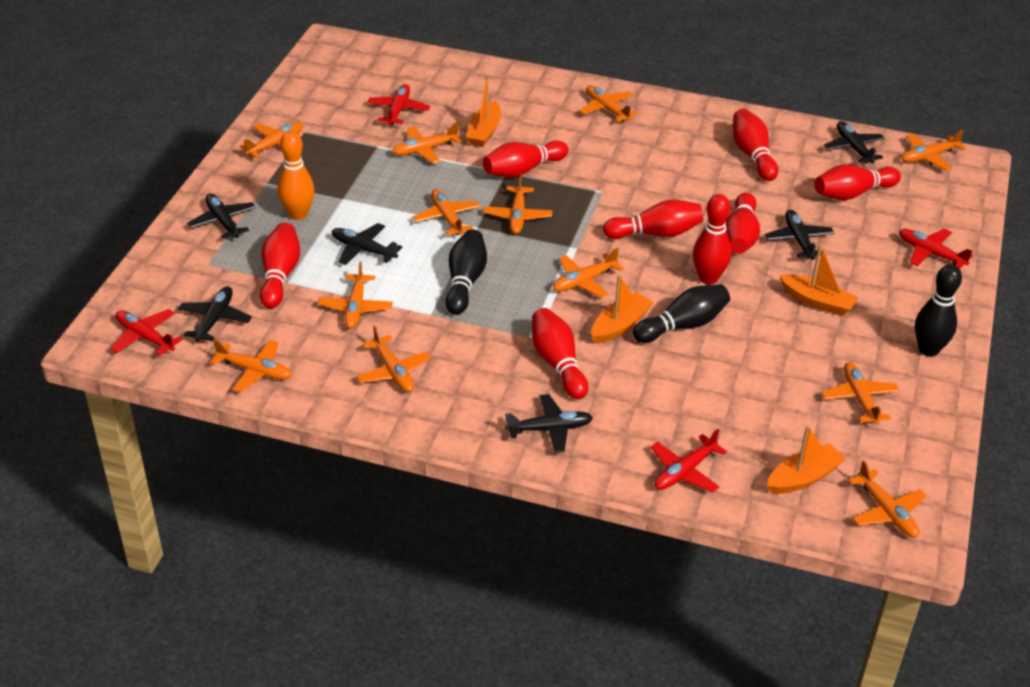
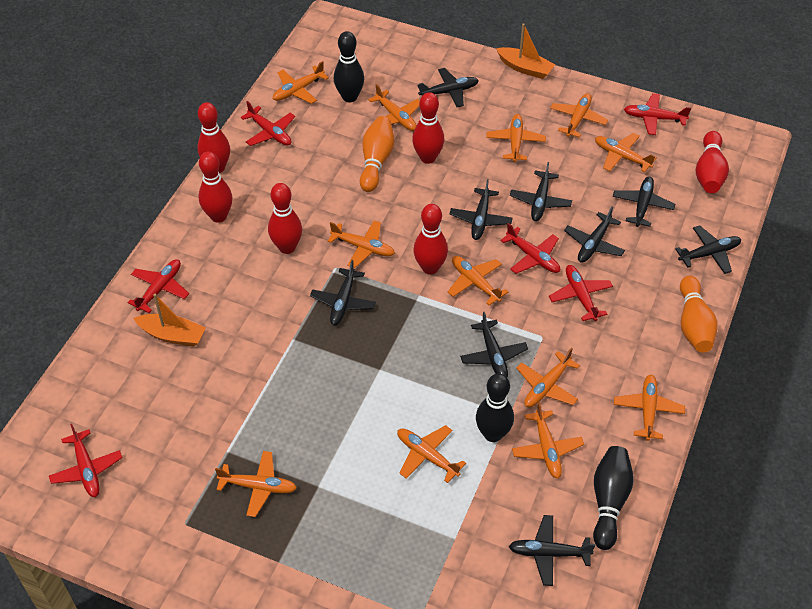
black plane: 6 -> 9
orange boat: 4 -> 2
orange bowling pin: 1 -> 2
red bowling pin: 8 -> 6
red plane: 4 -> 6

